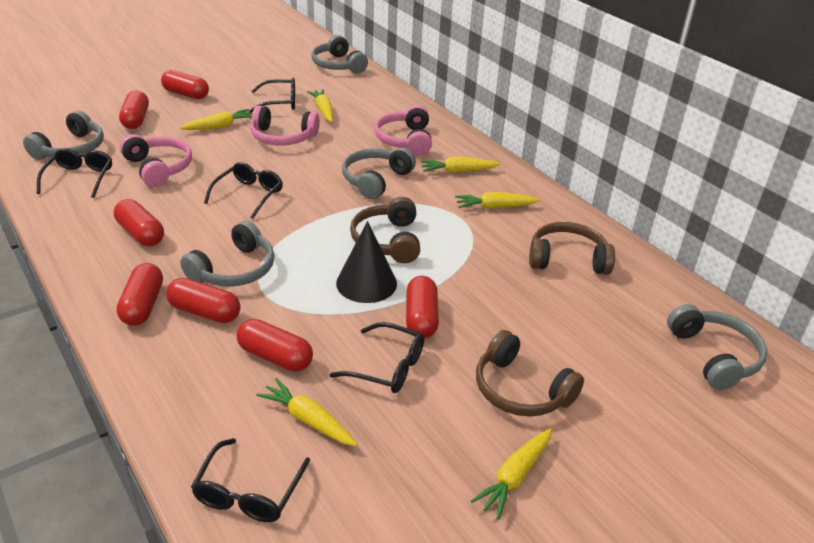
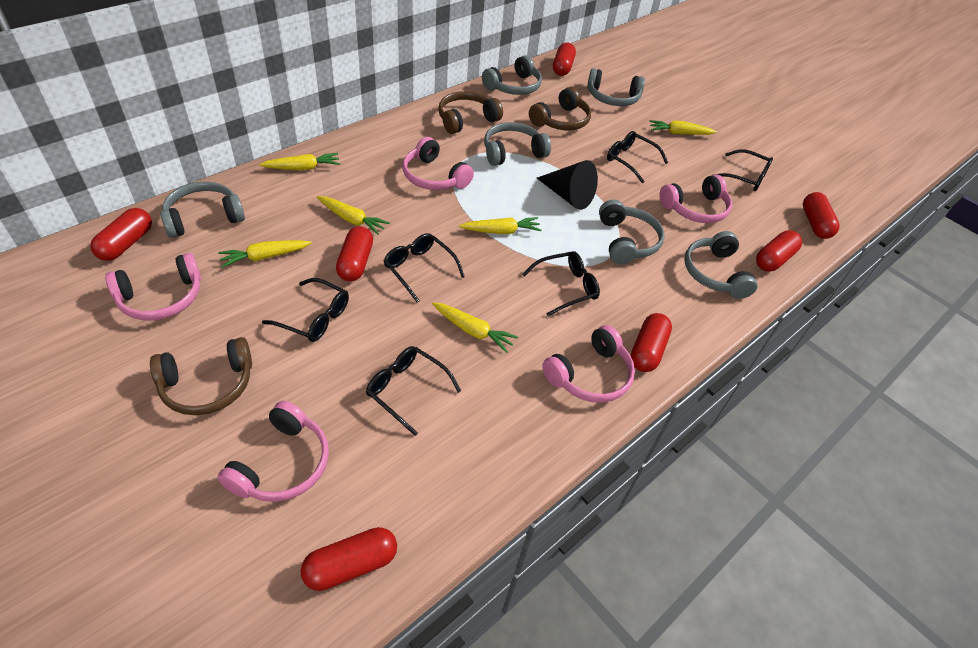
black glasses: 5 -> 6
grey headphones: 5 -> 6
pink headphones: 3 -> 5

